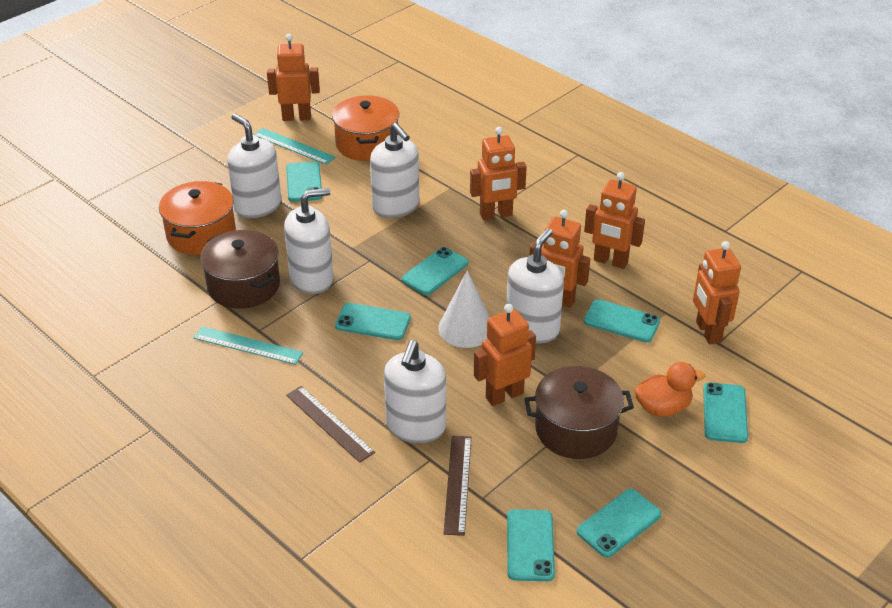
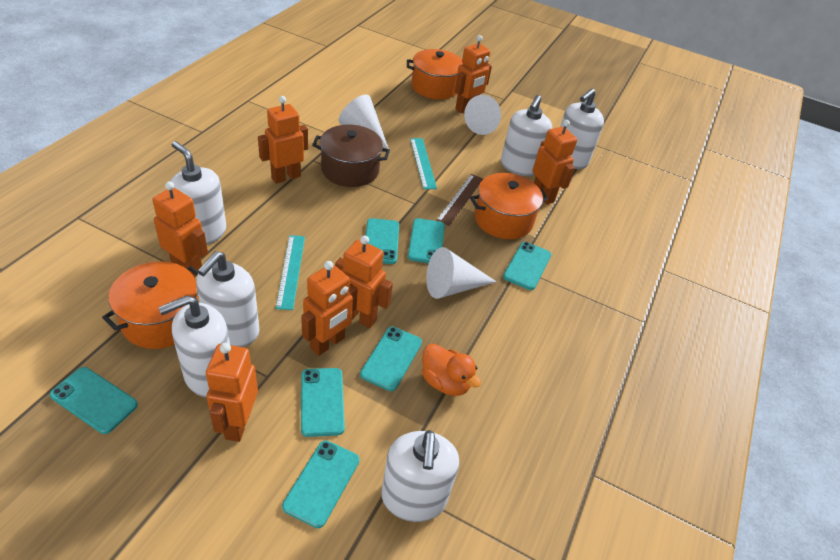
brown pot: 2 -> 1
brown ruler: 2 -> 1
orange pot: 2 -> 3
orange robot: 6 -> 7
white cone: 1 -> 3
white soap dispenser: 5 -> 6

